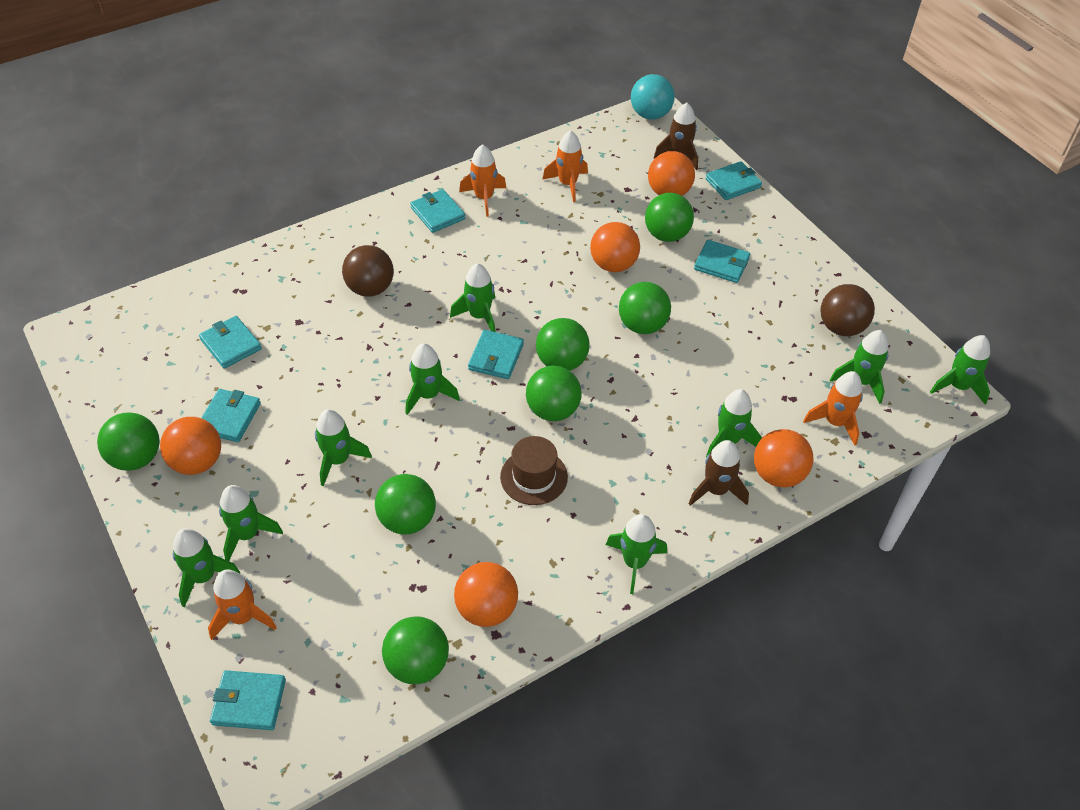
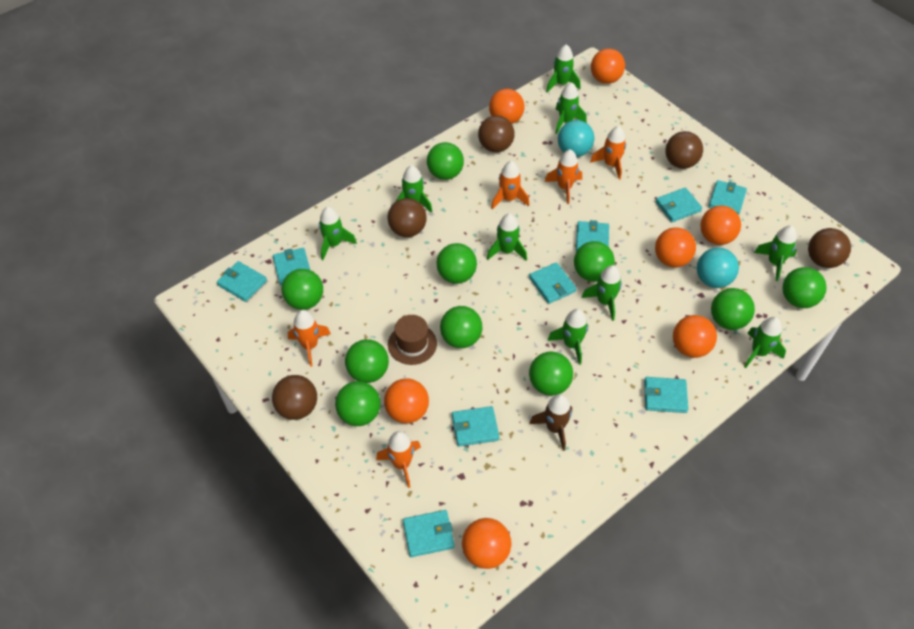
brown ball: 2 -> 5
brown rocket: 2 -> 1
green ball: 7 -> 10
orange ball: 5 -> 7
orange rocket: 4 -> 5
turquoise ball: 1 -> 2
turquoise wallet: 7 -> 9

